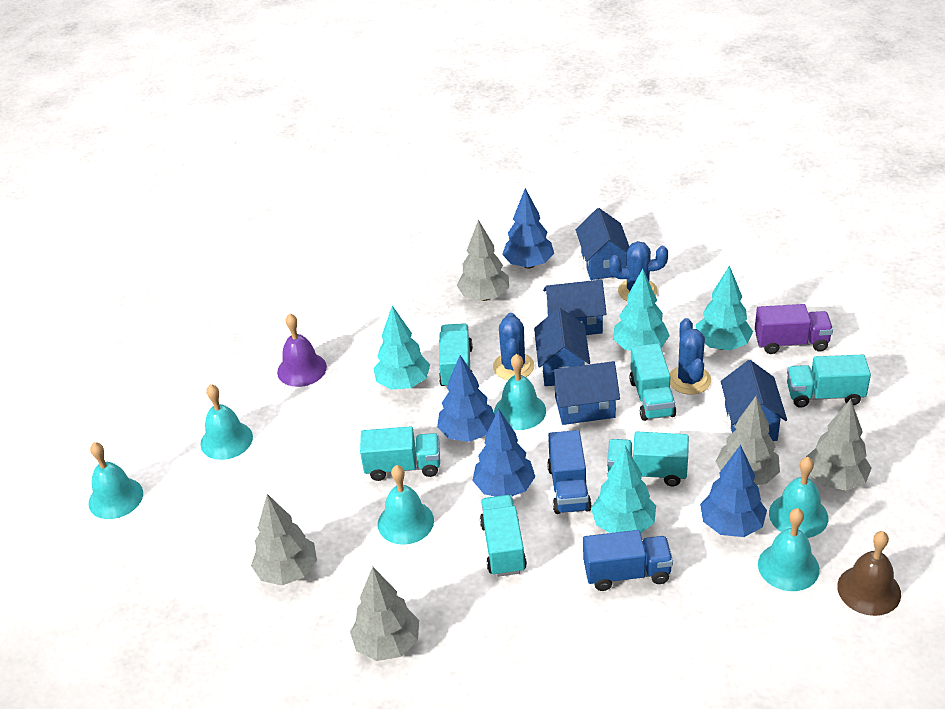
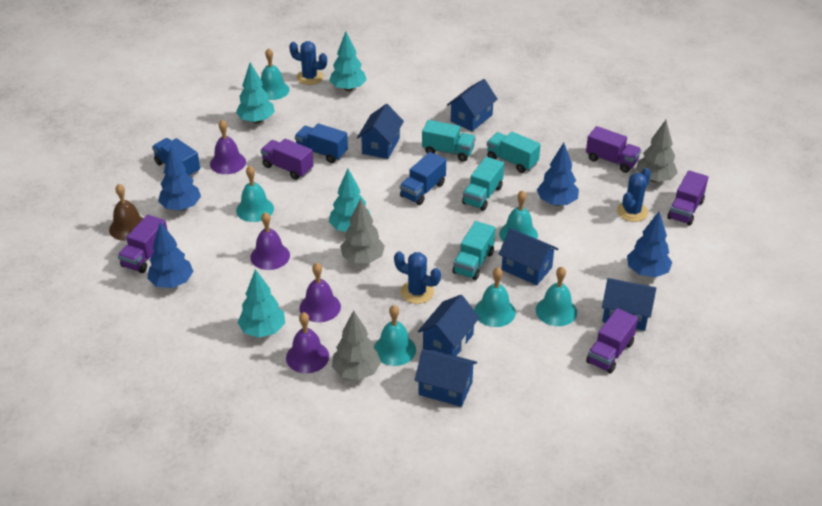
blue house: 5 -> 6
blue truck: 2 -> 3
grey tree: 5 -> 3
purple bell: 1 -> 4
purple truck: 1 -> 5
turquoise truck: 6 -> 4

